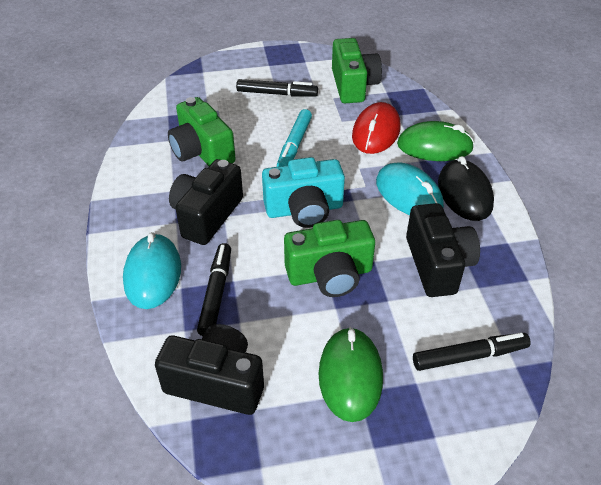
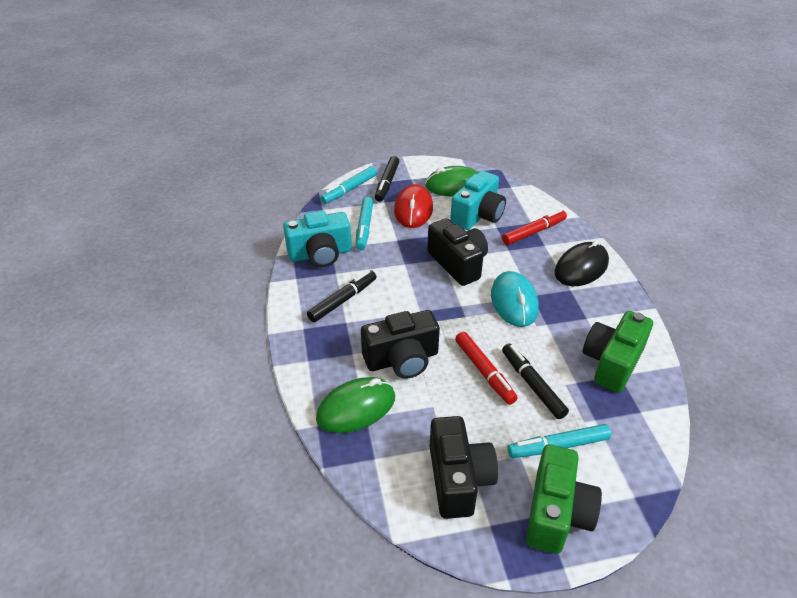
green camera: 3 -> 2
red marker: 0 -> 2
turquoise camera: 1 -> 2
turquoise marker: 1 -> 3
turquoise mouse: 2 -> 1

